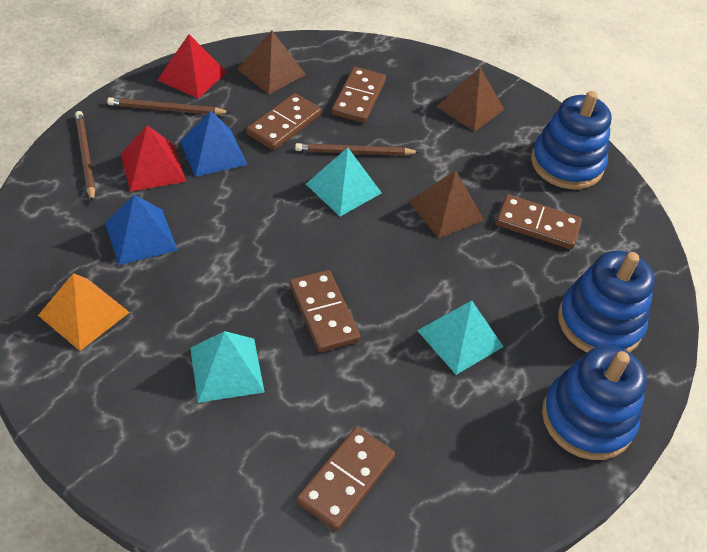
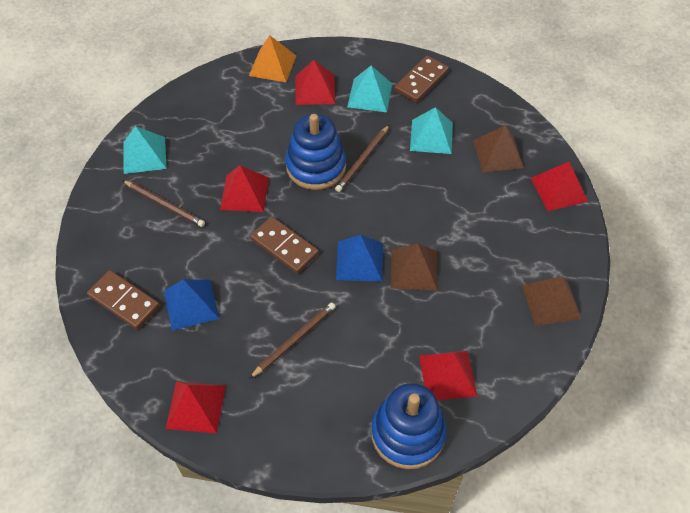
blue stacking toy: 3 -> 2
brown domino: 5 -> 3
red pyramid: 2 -> 5

